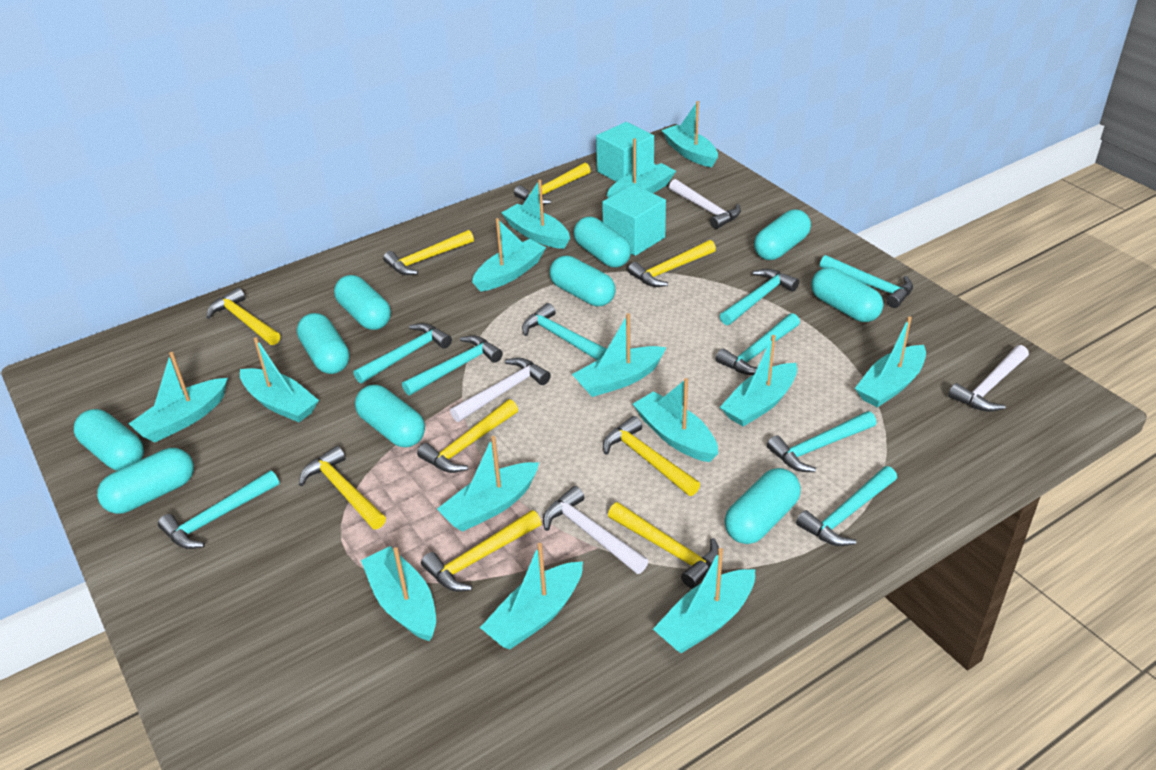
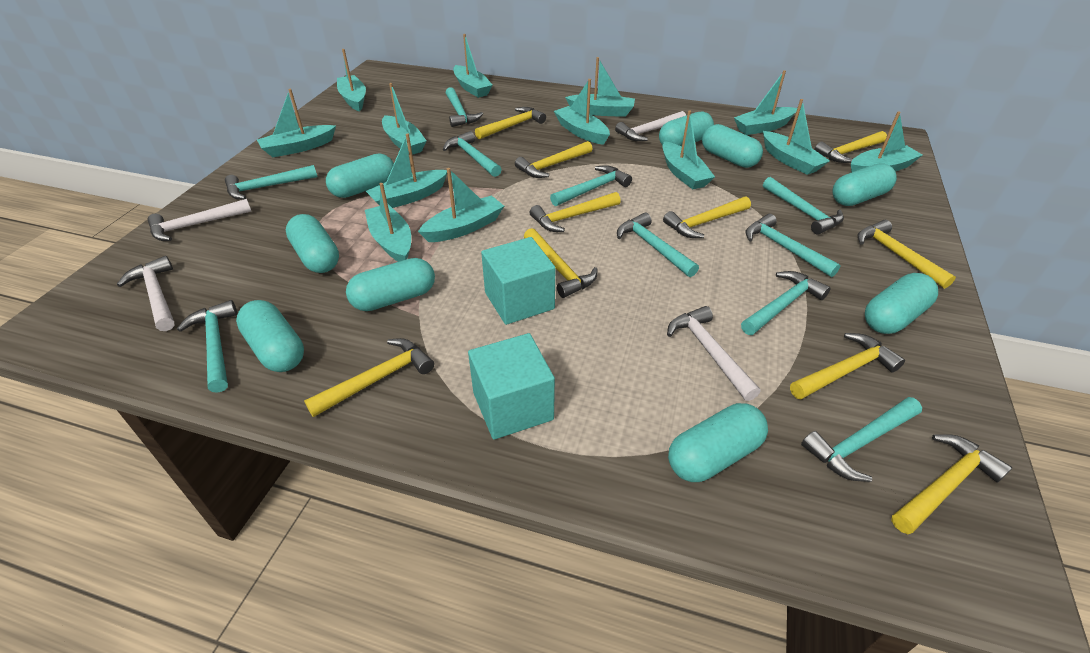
turquoise boat: 14 -> 13
turquoise capsule: 10 -> 9
turquoise hammer: 9 -> 10
yellow hammer: 9 -> 10

